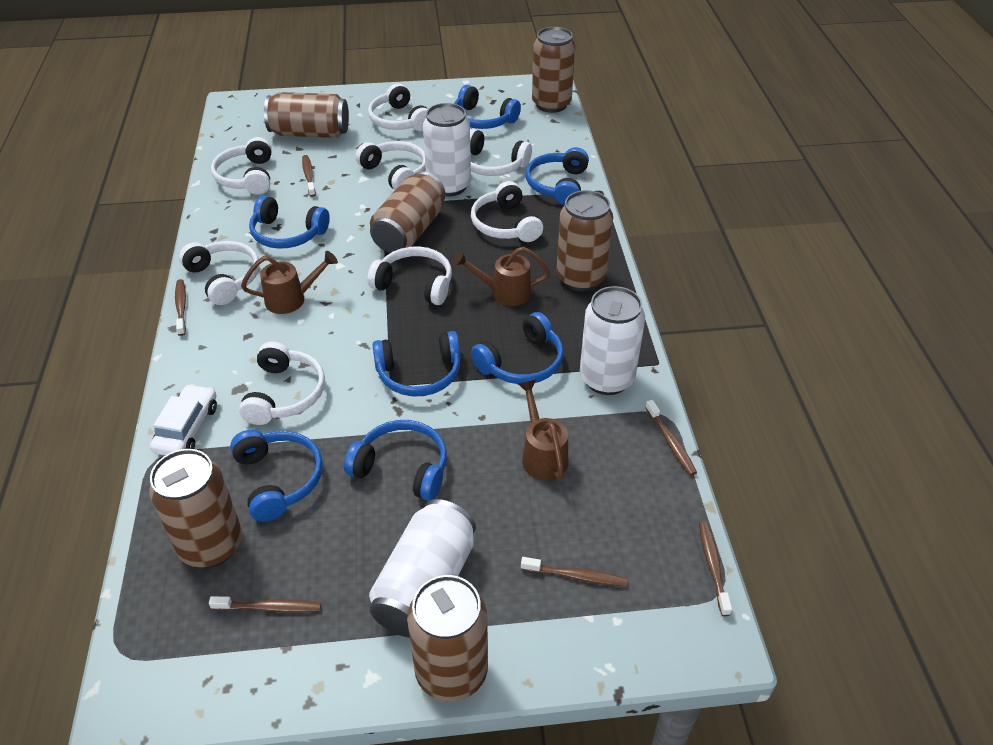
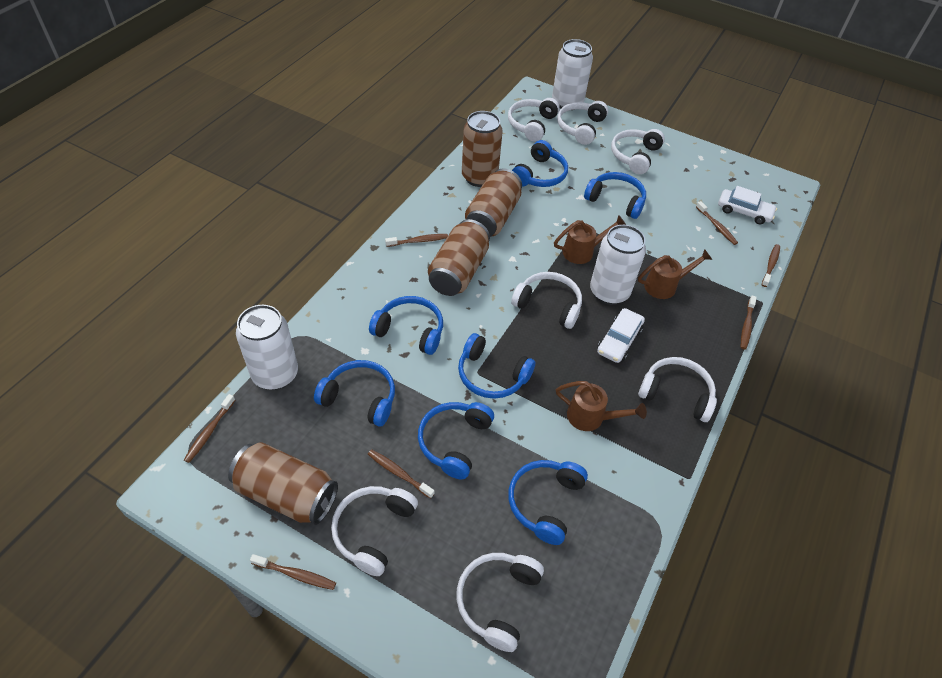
brown can: 6 -> 4
brown toothbrush: 6 -> 7
white car: 1 -> 2
white headphones: 8 -> 7

